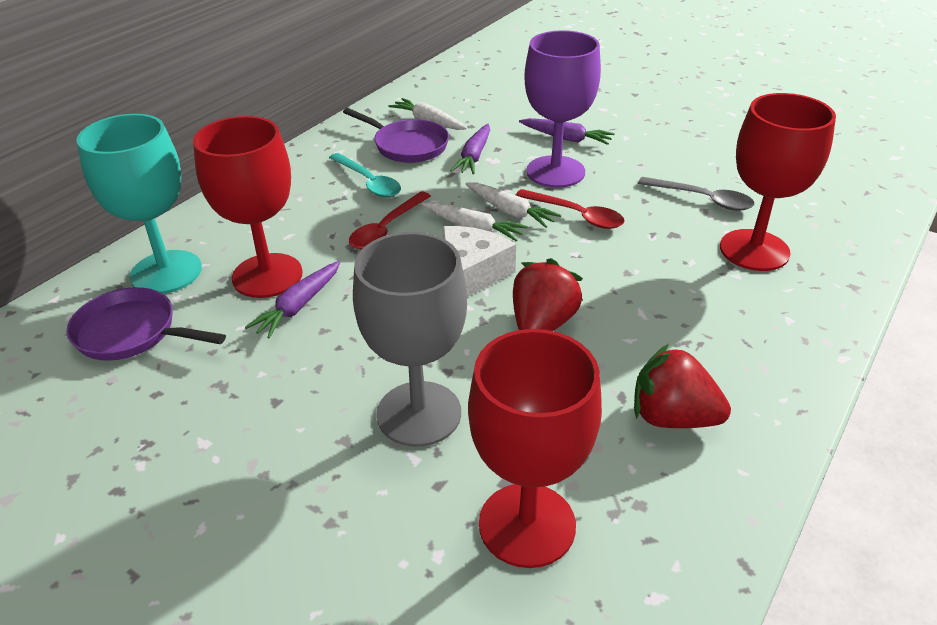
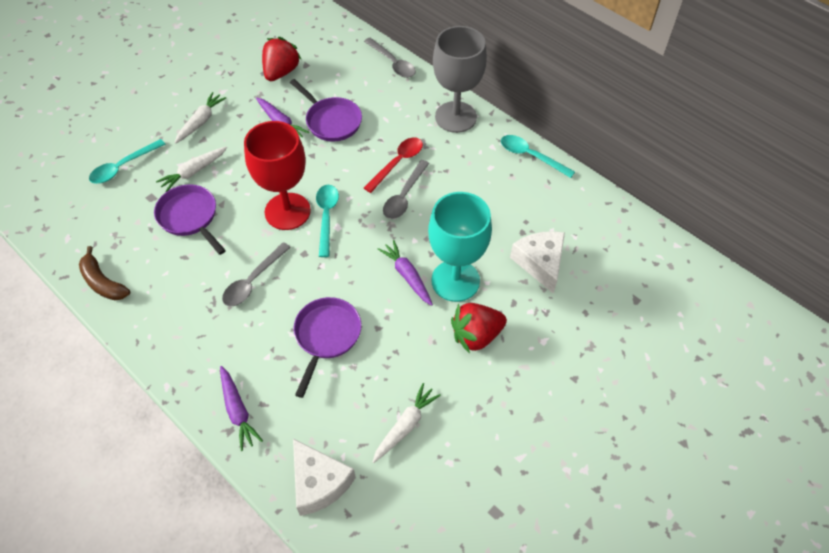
brown banana: 0 -> 1
grey spoon: 1 -> 3
purple goblet: 1 -> 0
purple pan: 2 -> 3
red goblet: 3 -> 1
red spoon: 2 -> 1
turquoise spoon: 1 -> 3
white cheese: 1 -> 2

